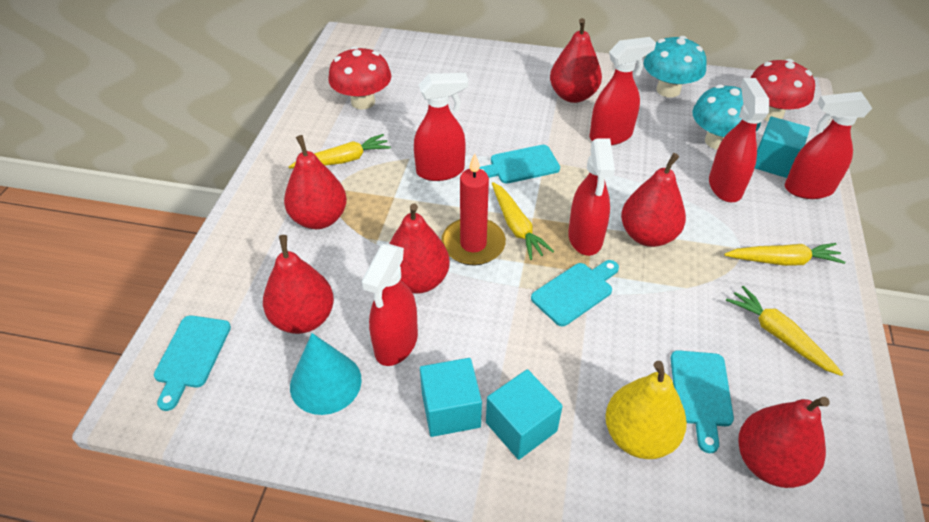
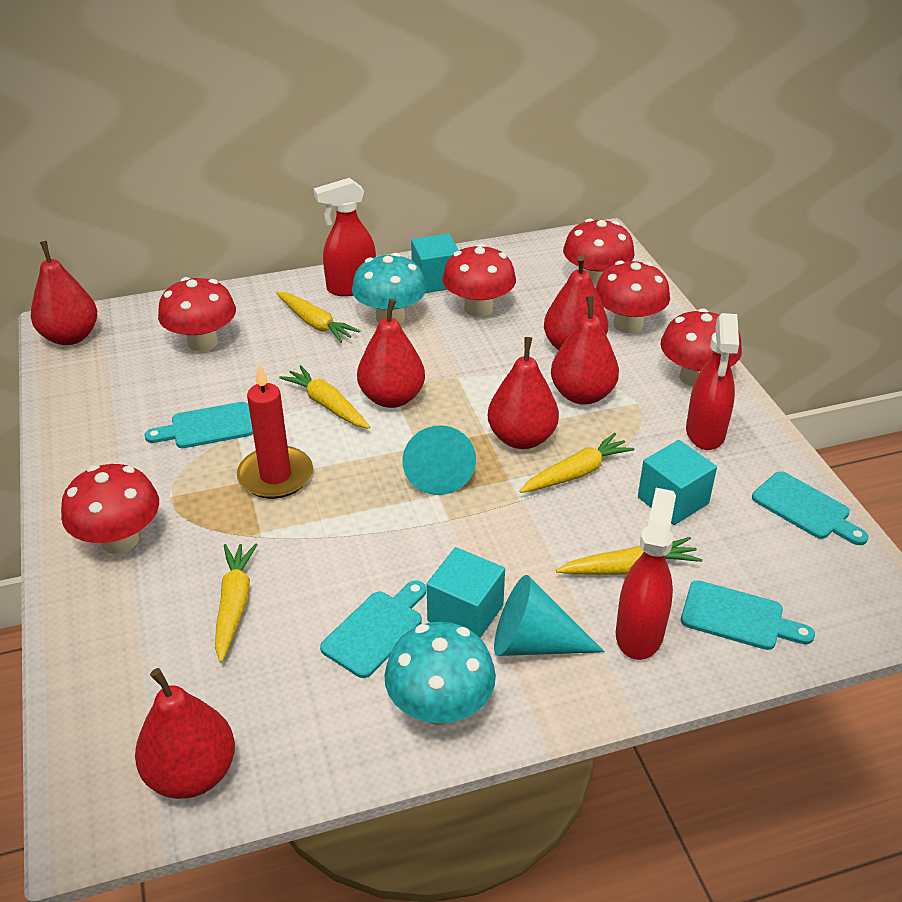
red mushroom: 2 -> 6
red spray bottle: 6 -> 3
turquoise cone: 1 -> 2
yellow carrot: 4 -> 5
yellow pear: 1 -> 0

